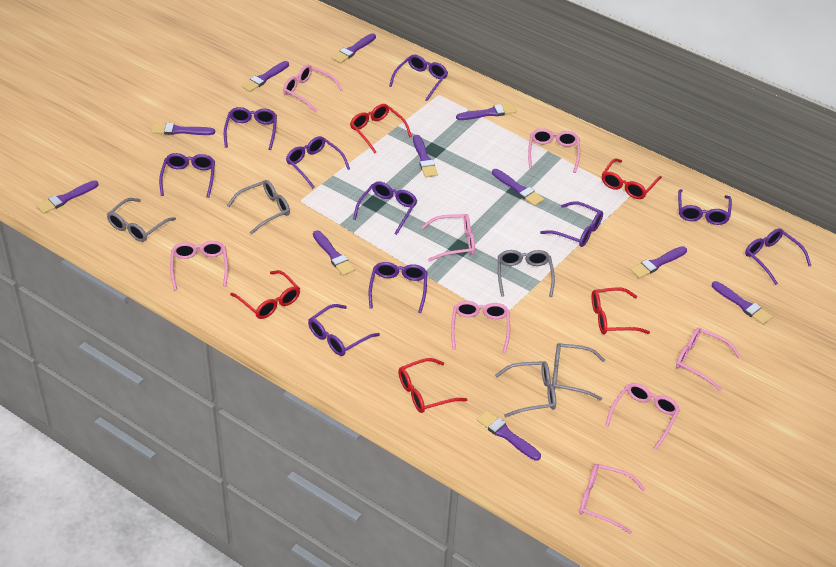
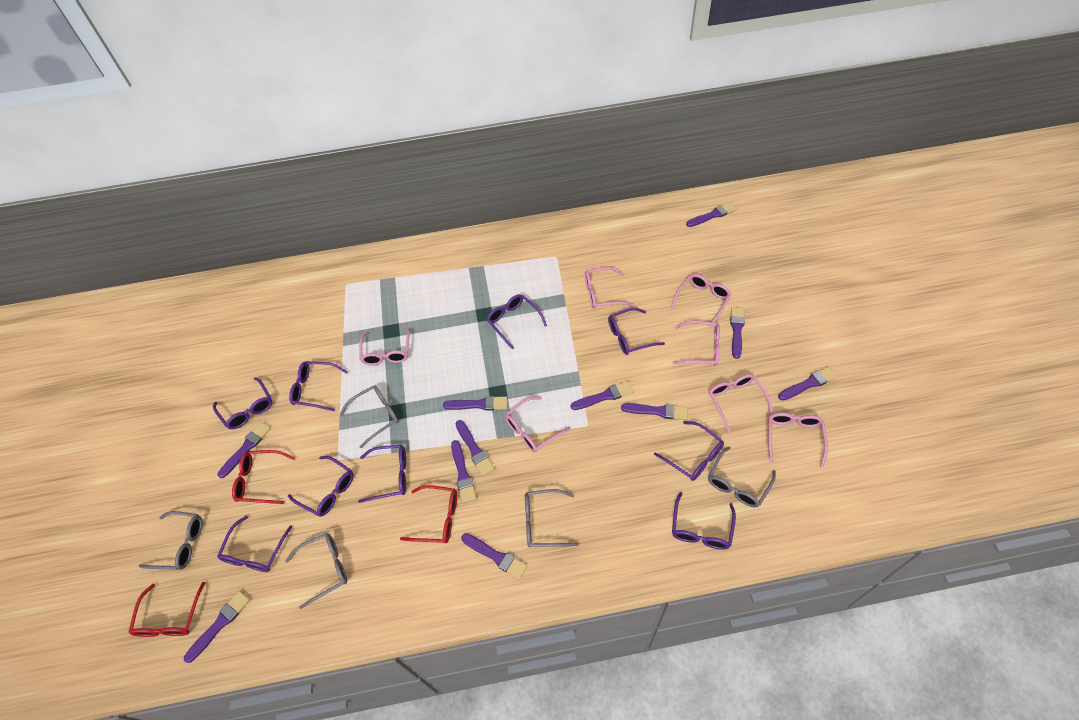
pink glasses: 8 -> 7
purple glasses: 10 -> 9
red glasses: 5 -> 3

